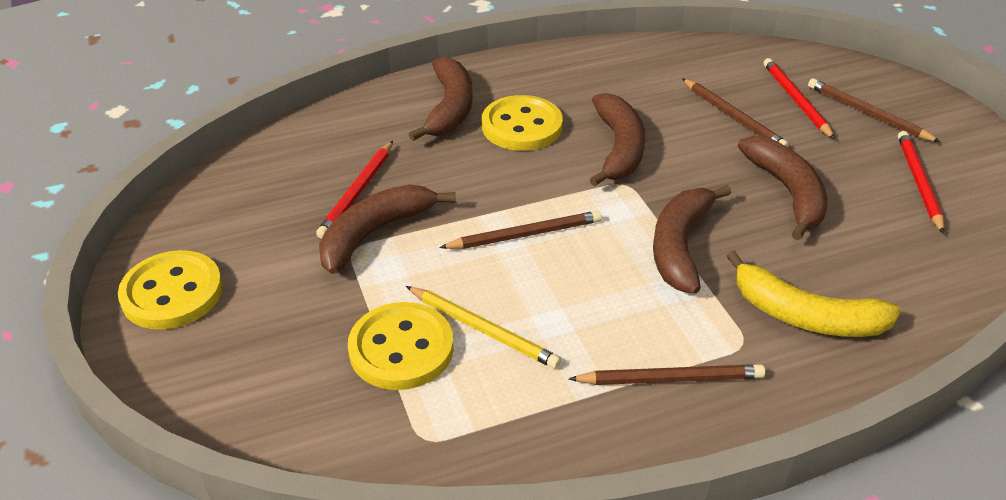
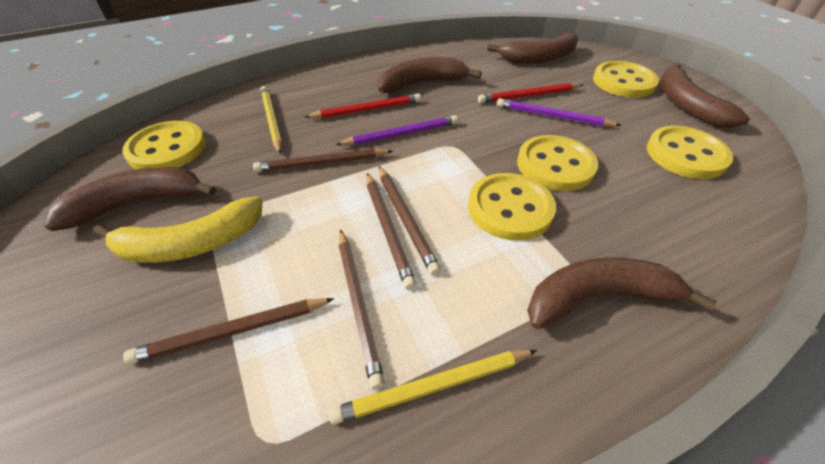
brown pencil: 4 -> 5
purple pencil: 0 -> 2
red pencil: 3 -> 2
yellow button: 3 -> 5
yellow pencil: 1 -> 2

